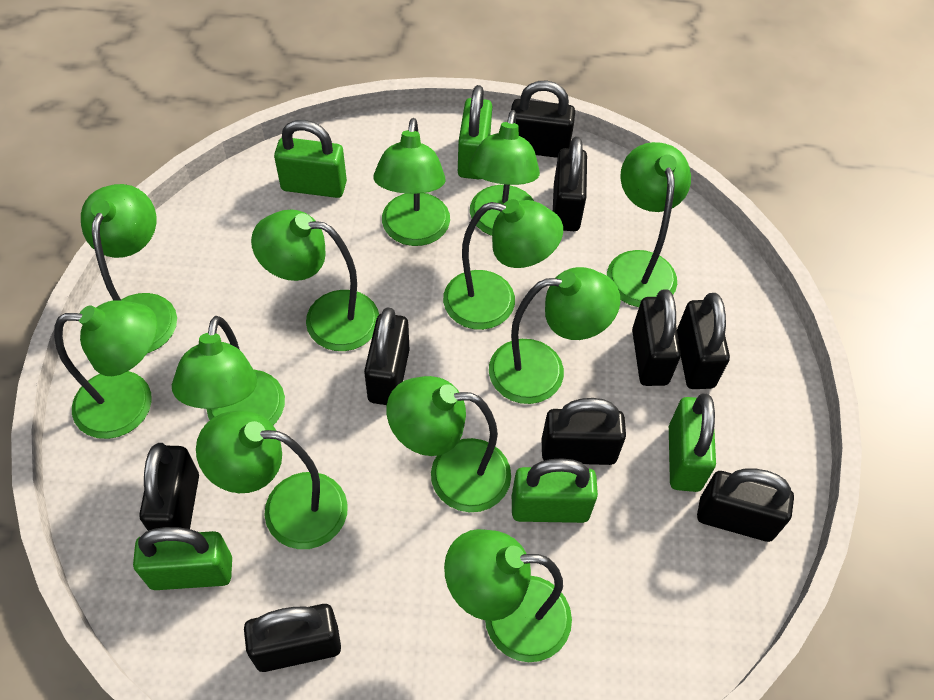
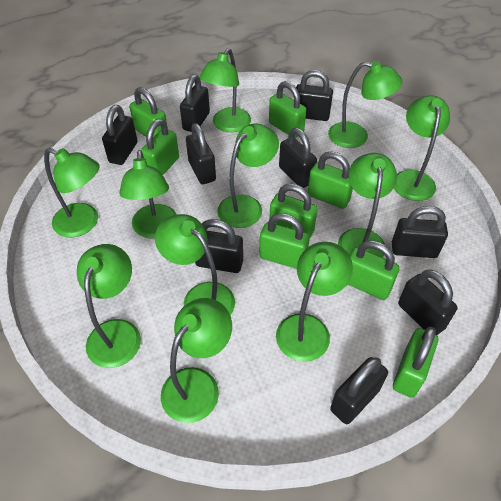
green lamp: 12 -> 11
green padlock: 5 -> 8

